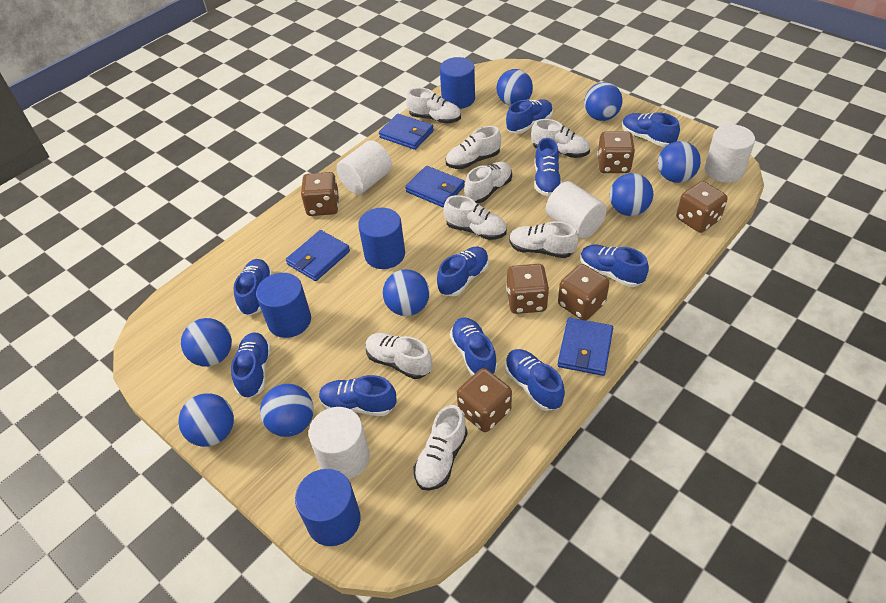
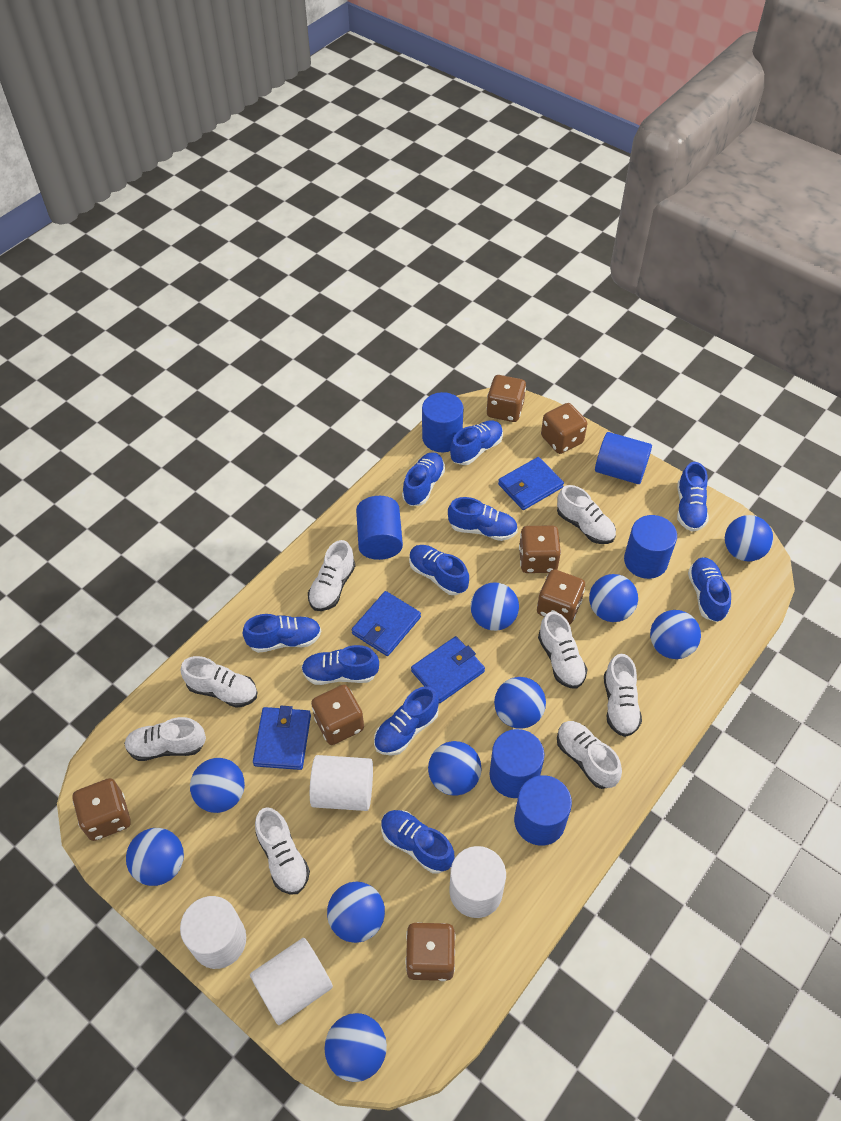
blue ball: 8 -> 10
blue cylinder: 4 -> 6
brown dice: 6 -> 7

